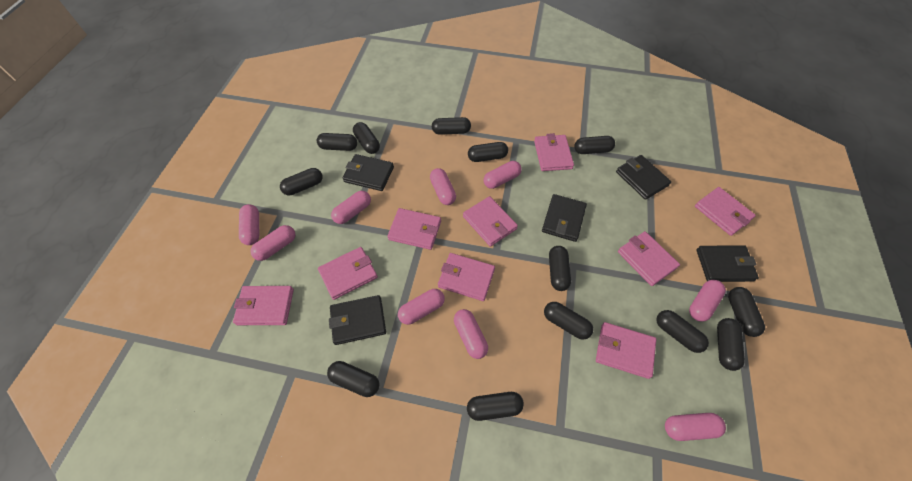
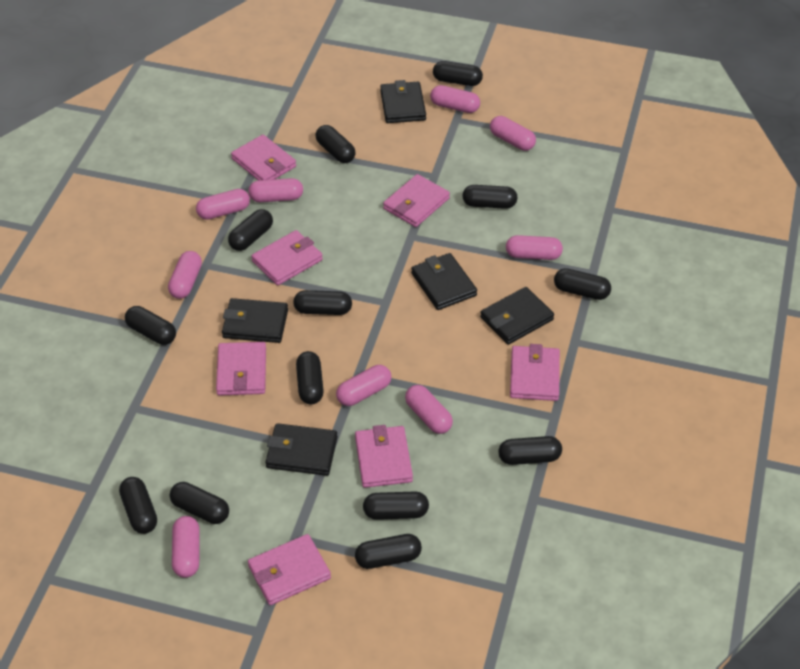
pink wallet: 9 -> 7

